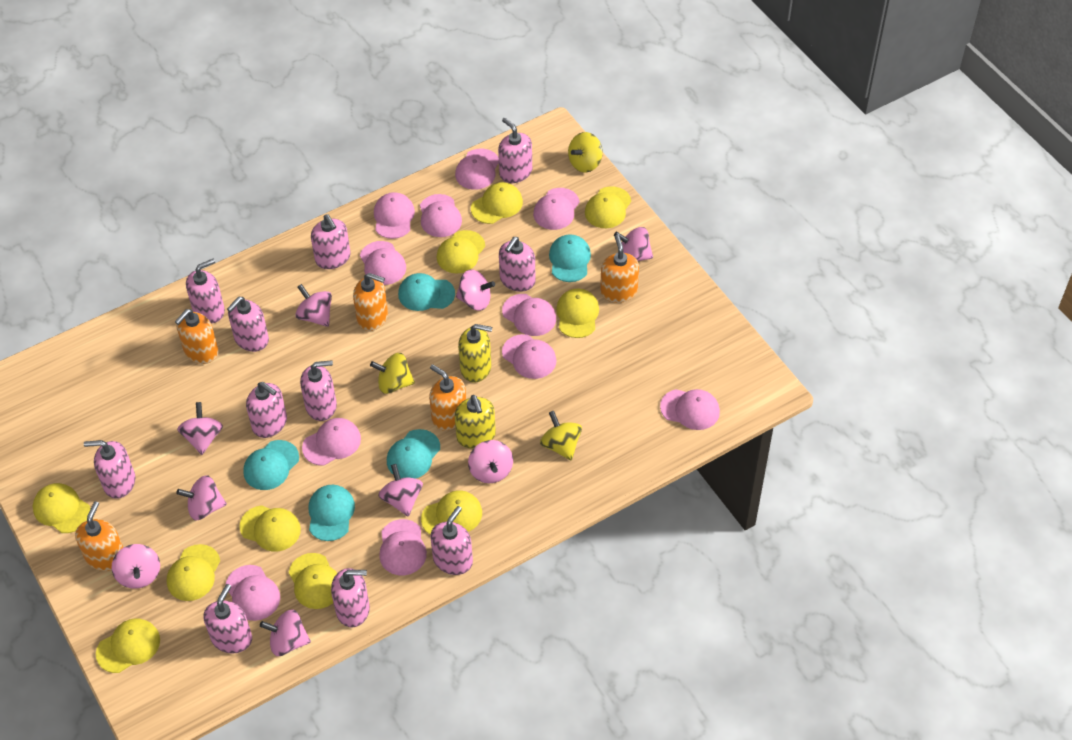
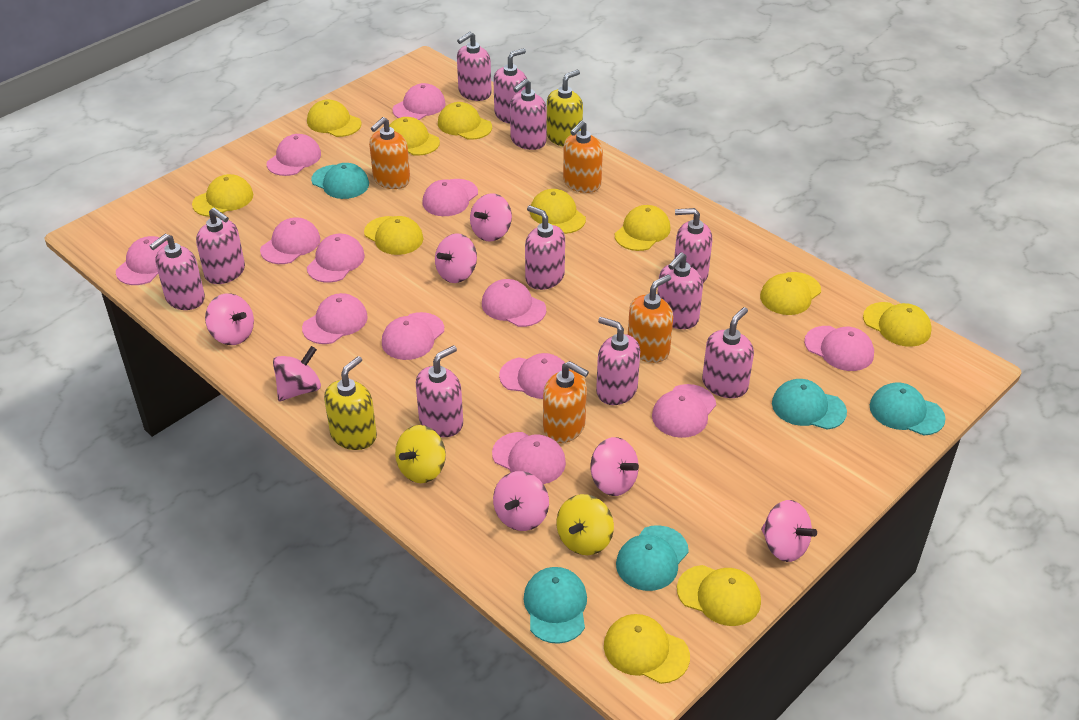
orange soap dispenser: 5 -> 4
pink cap: 11 -> 13
pink spinning top: 9 -> 7
yellow cap: 10 -> 11
yellow spinning top: 3 -> 2

